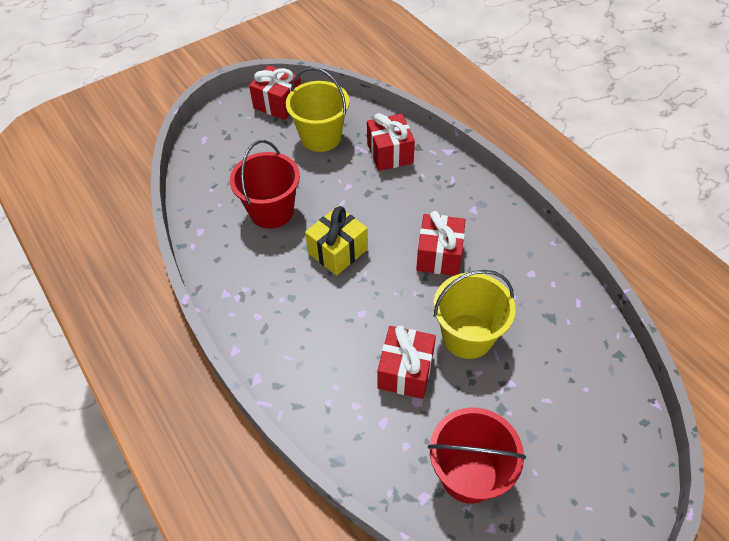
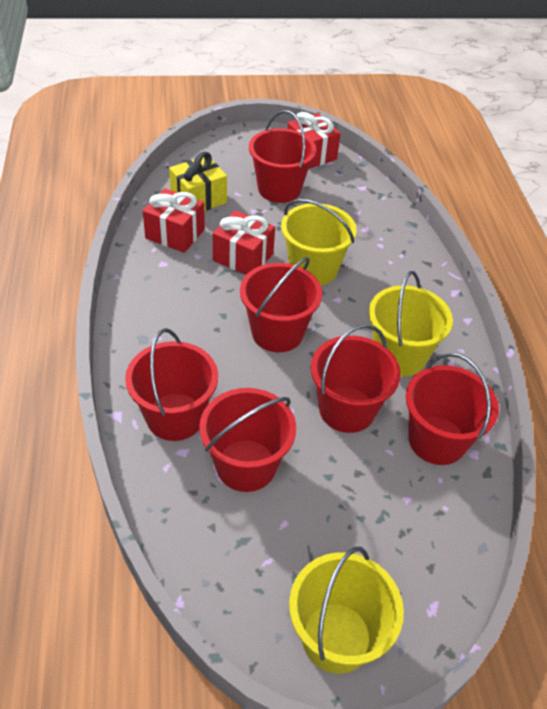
red bucket: 2 -> 6
red gift: 4 -> 3
yellow bucket: 2 -> 3

